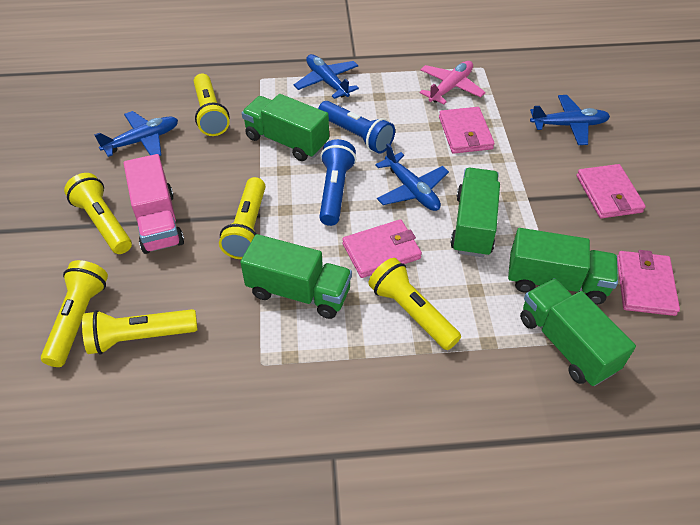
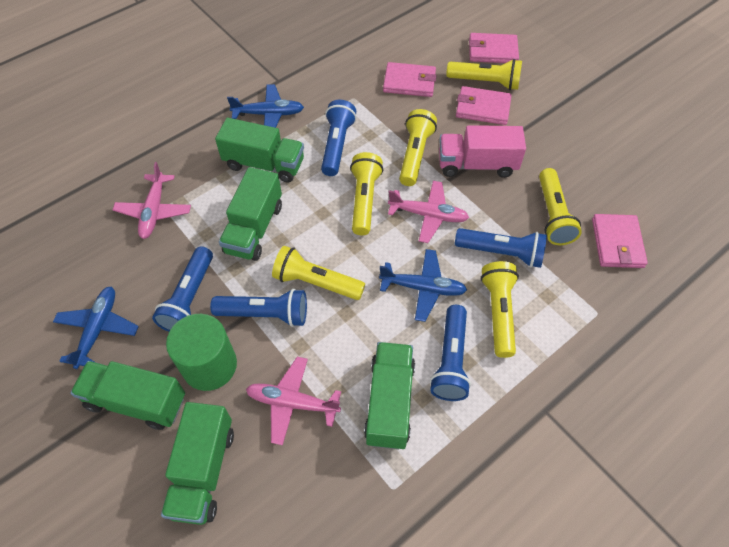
blue flashlight: 2 -> 5
blue plane: 4 -> 3
green cylinder: 0 -> 1
pink plane: 1 -> 3

